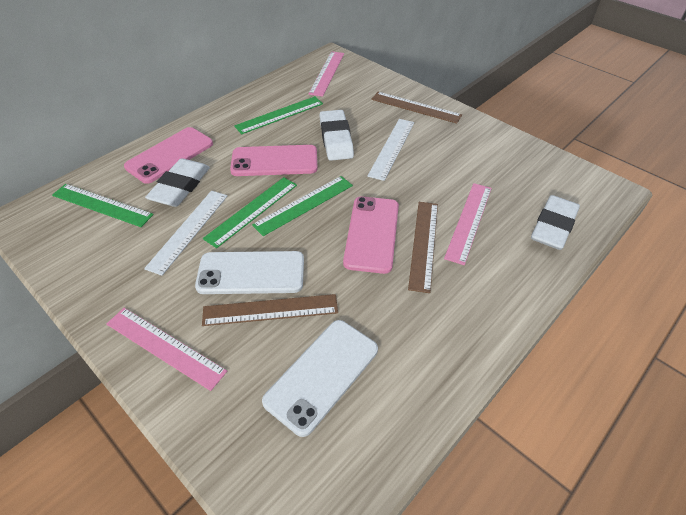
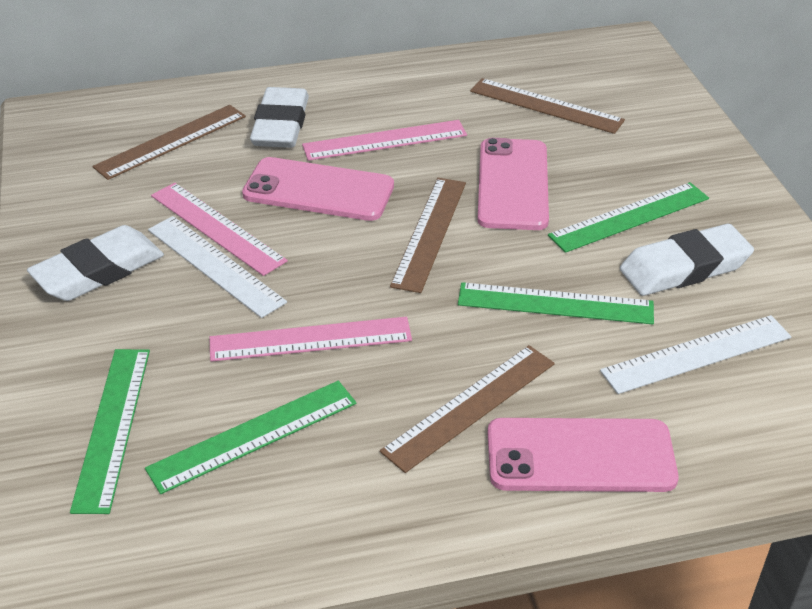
brown ruler: 3 -> 4
white phone: 2 -> 0

